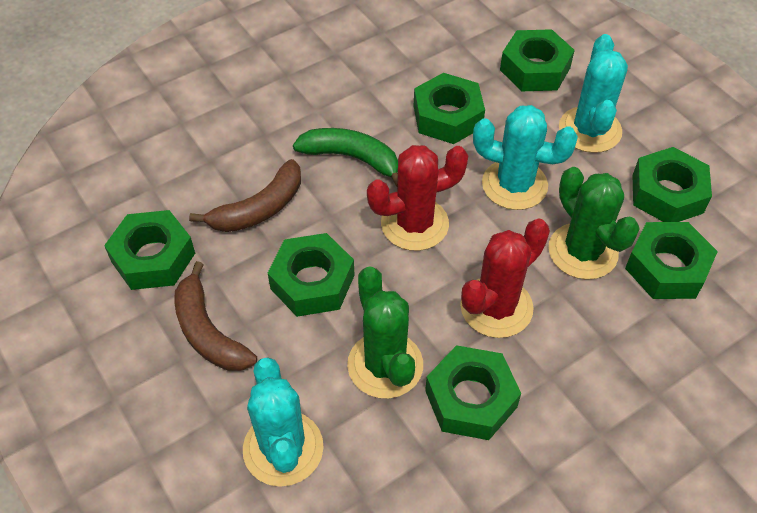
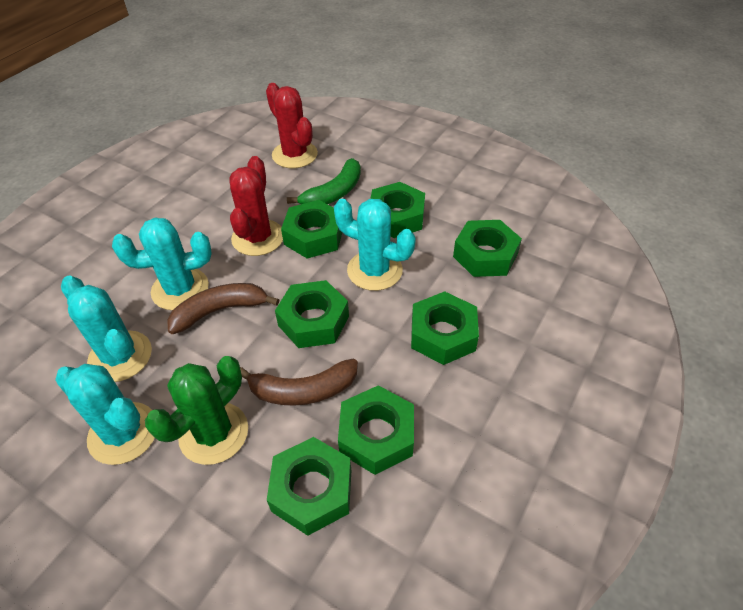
green cactus: 2 -> 1
turquoise cactus: 3 -> 4

